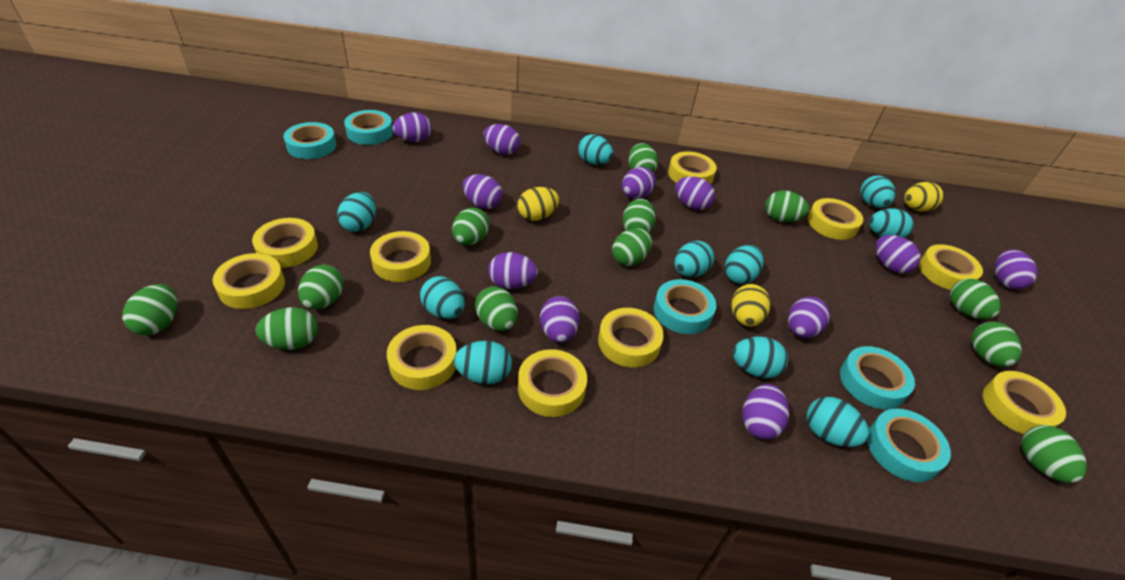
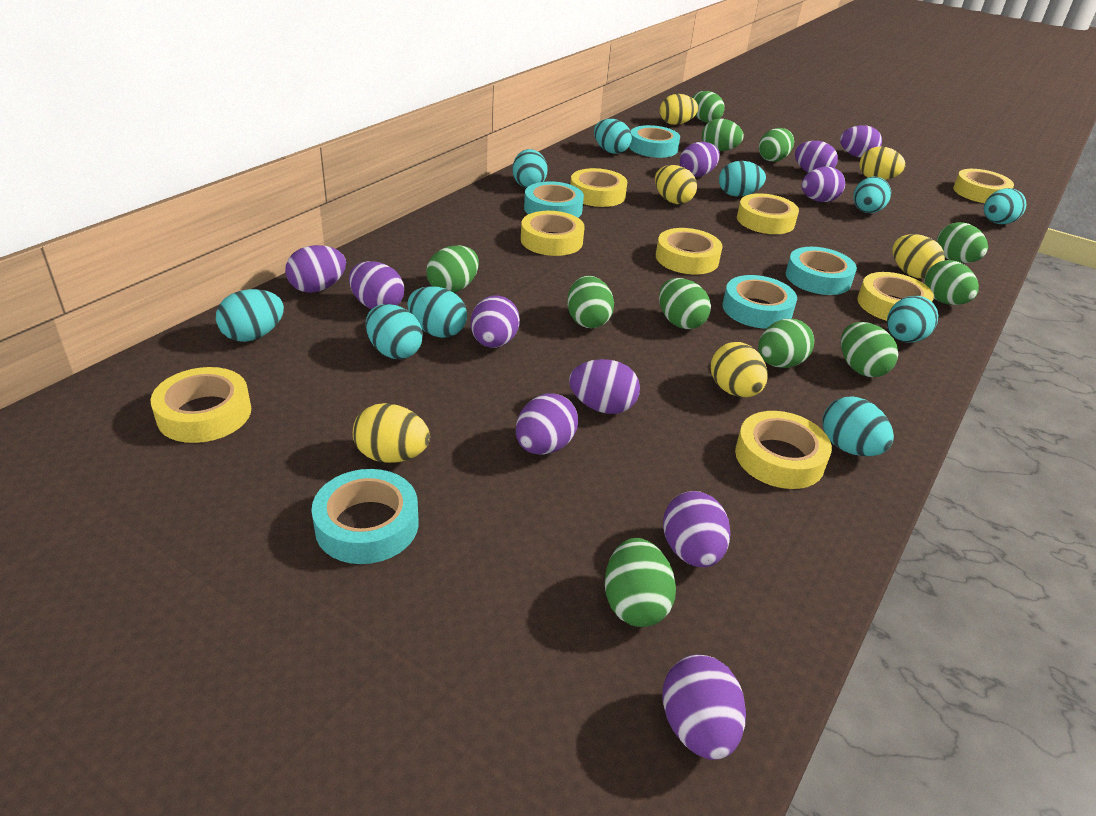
green egg: 12 -> 11
yellow egg: 3 -> 6
yellow tape: 10 -> 8

